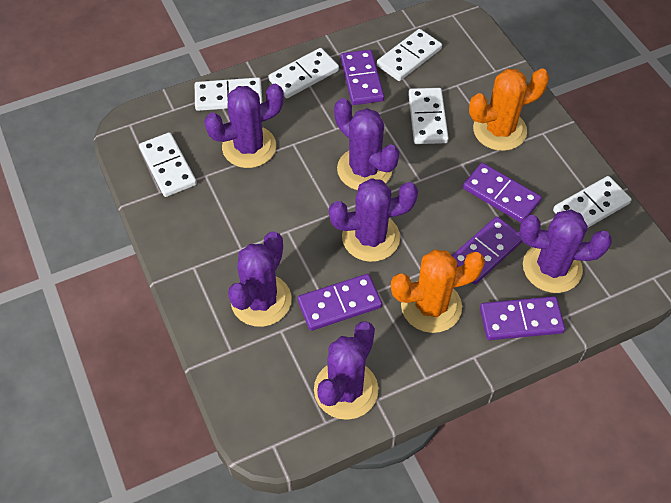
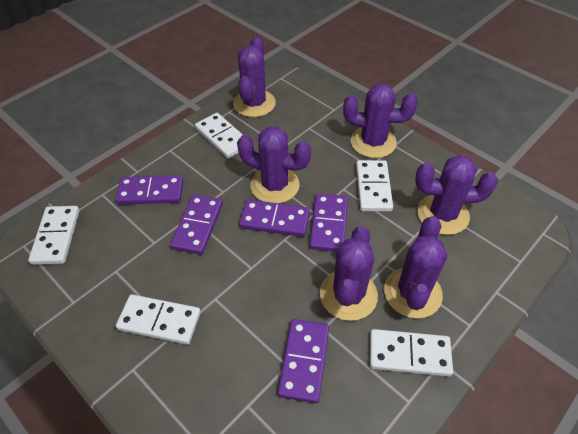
orange cactus: 2 -> 0
white domino: 6 -> 5

